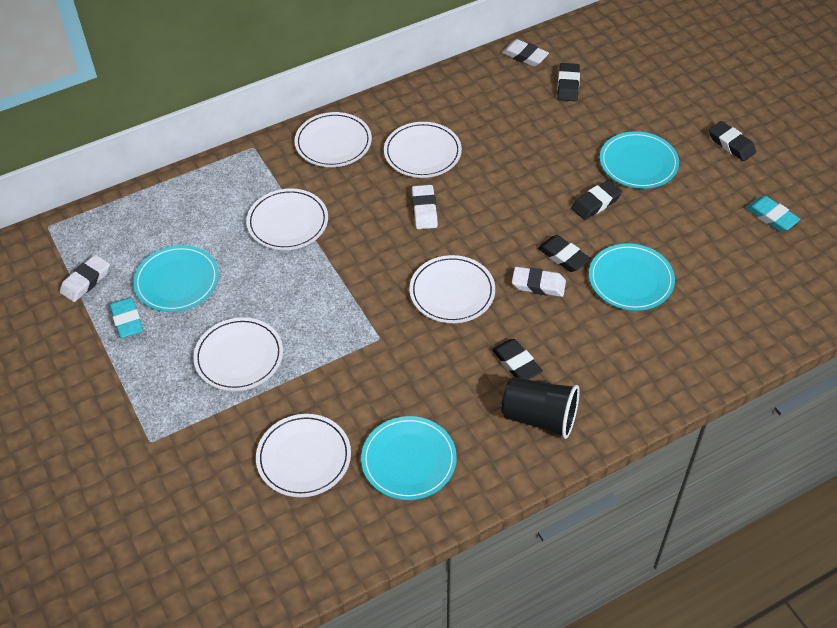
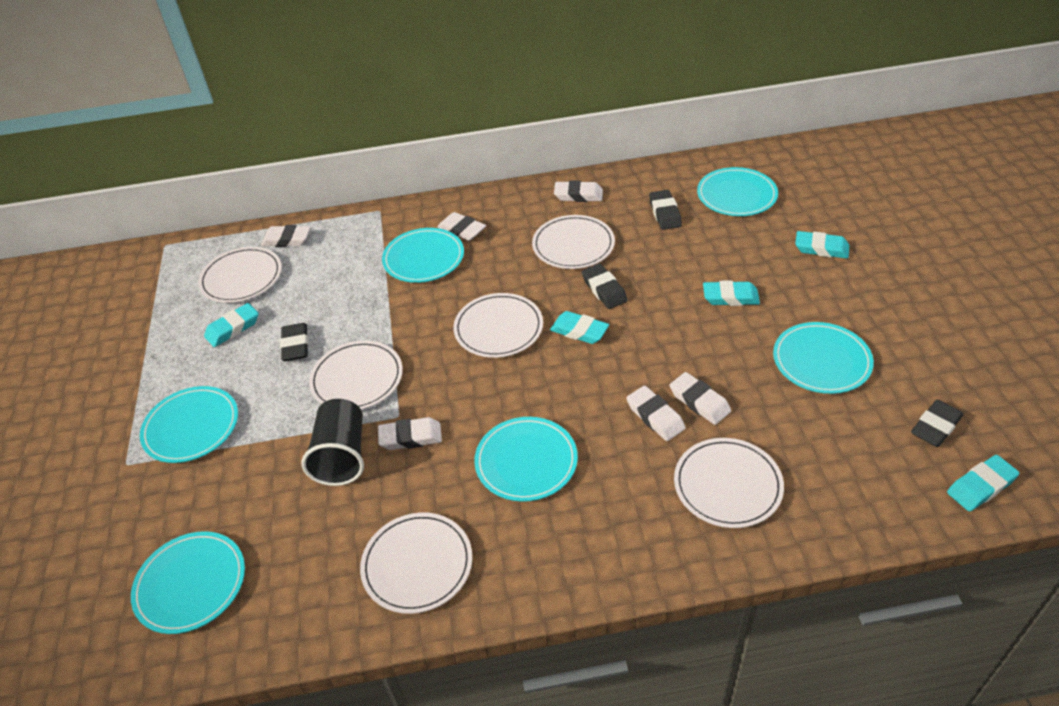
black eraser: 5 -> 4
turquoise eraser: 2 -> 5
turquoise plate: 4 -> 6
white eraser: 4 -> 6

